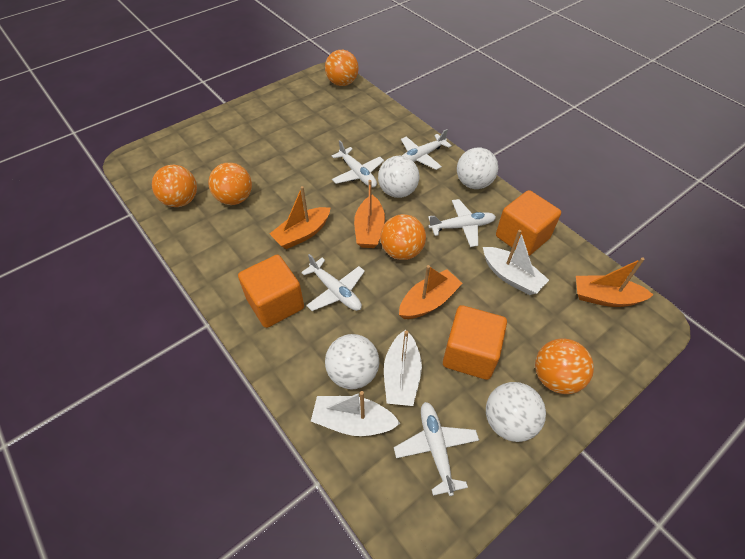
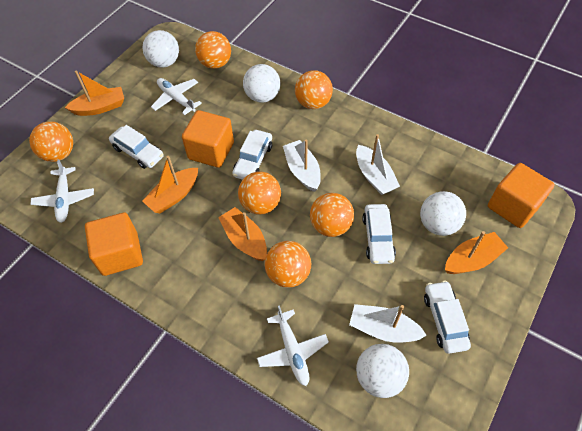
orange ball: 5 -> 6
white car: 0 -> 4
white plane: 5 -> 3

